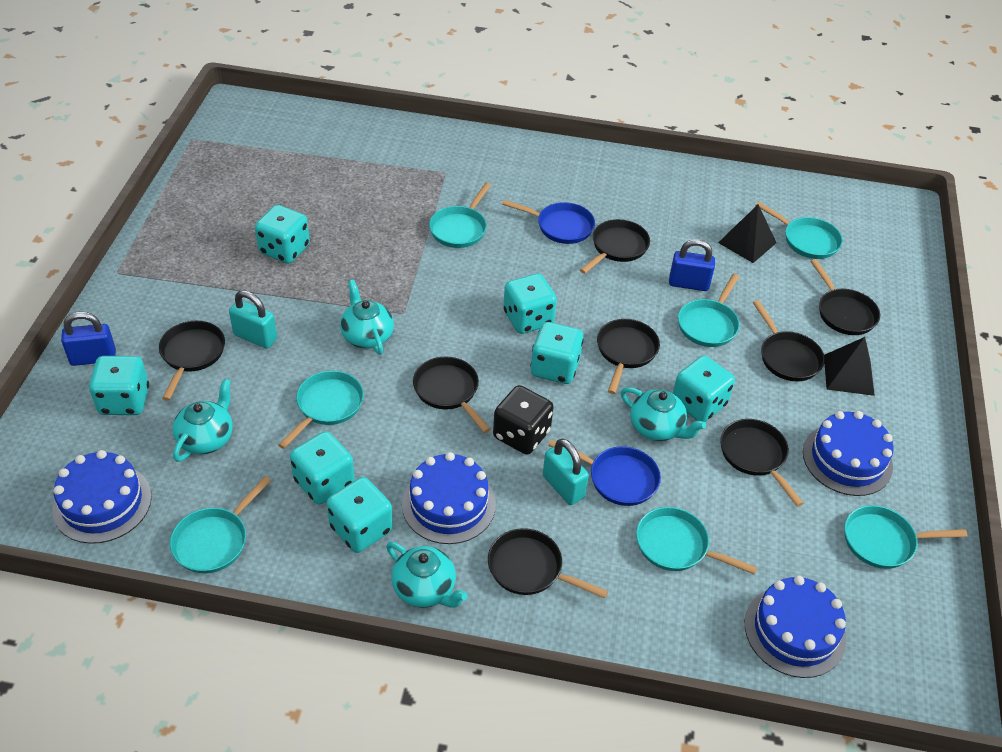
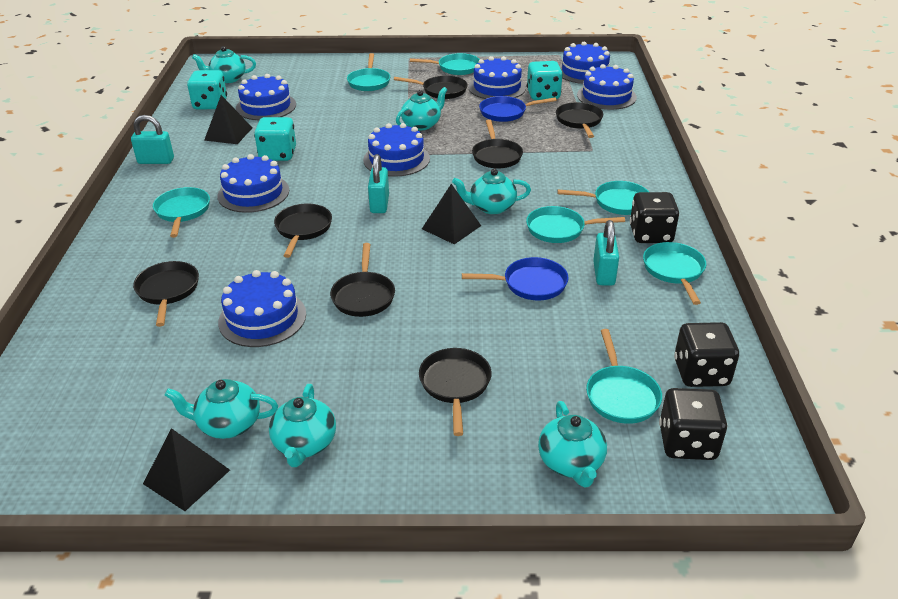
black dice: 1 -> 3
black pan: 8 -> 7
black pyramid: 2 -> 3
blue cake: 4 -> 7
blue padlock: 2 -> 0
turquoise dice: 7 -> 3
turquoise padlock: 2 -> 3
turquoise teapot: 4 -> 6

